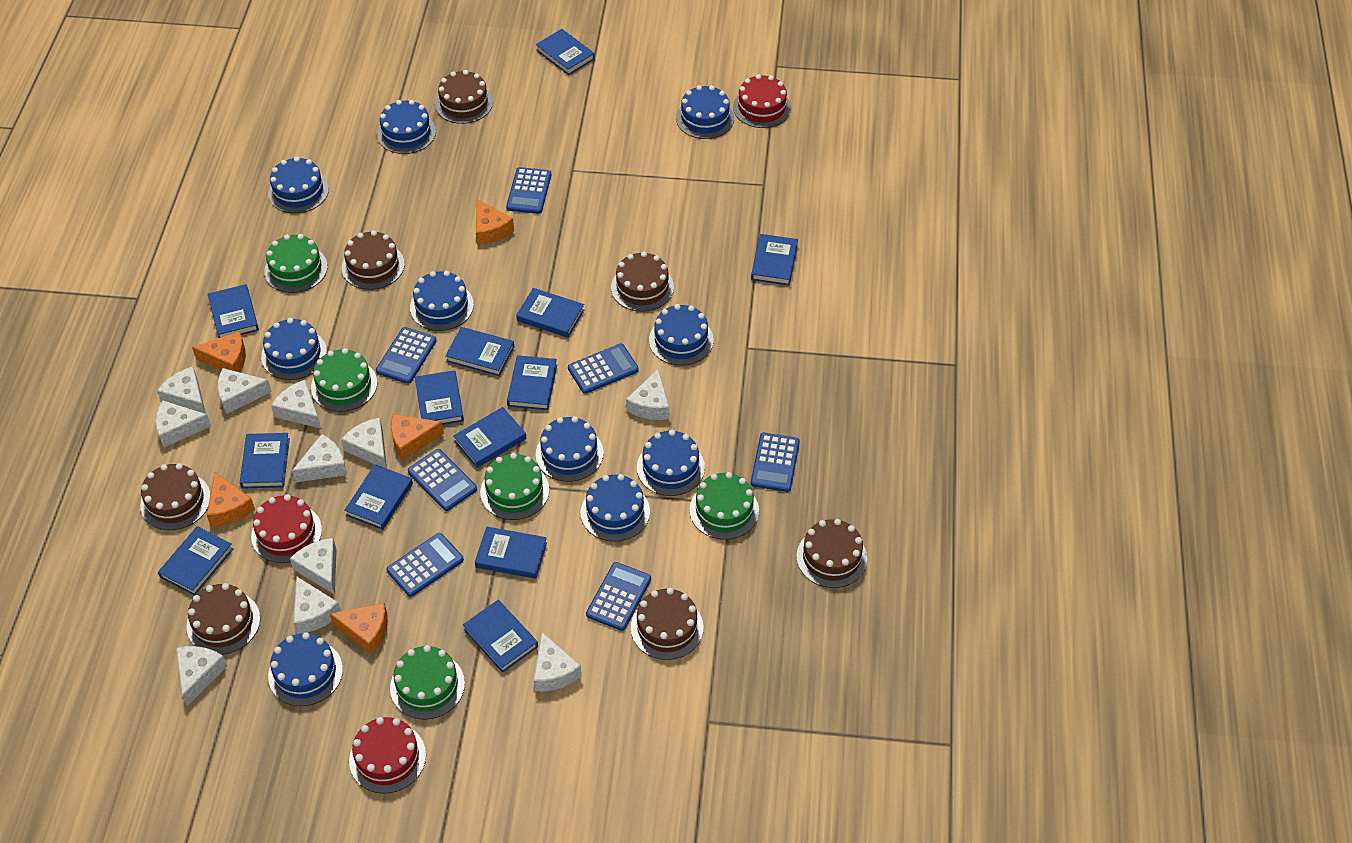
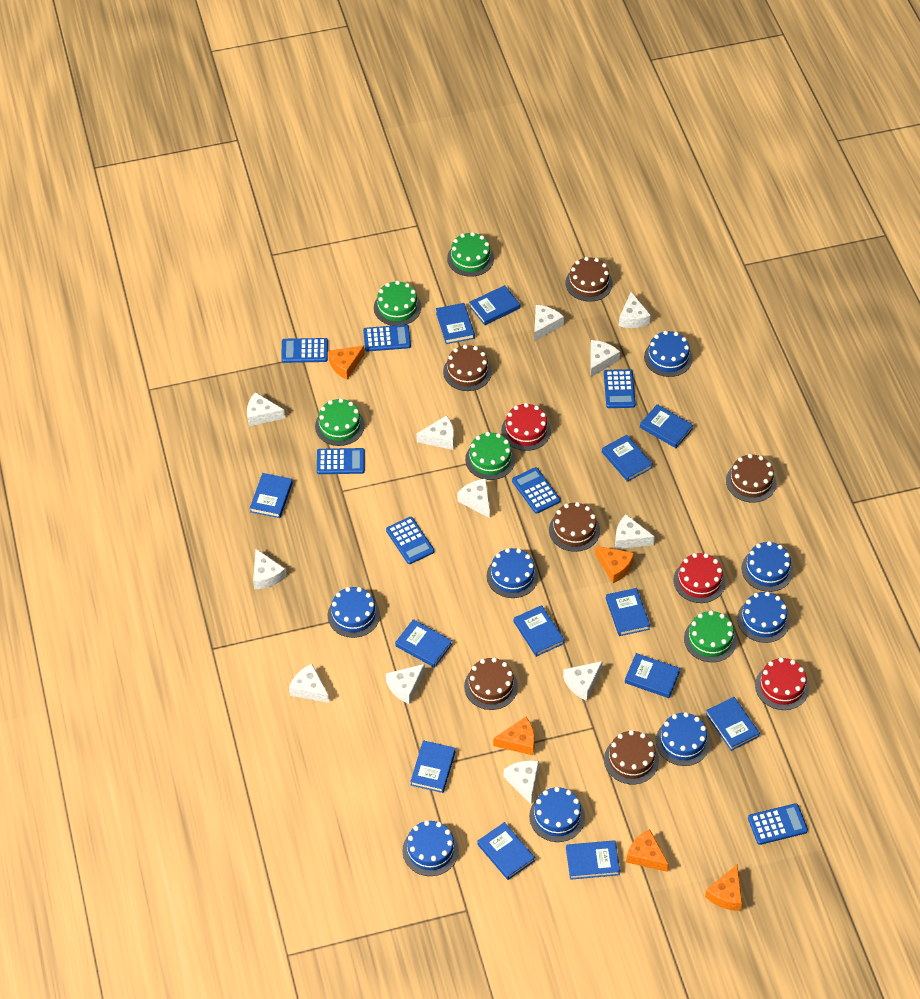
blue cake: 10 -> 8
brown cake: 7 -> 6
white cheese: 11 -> 12

